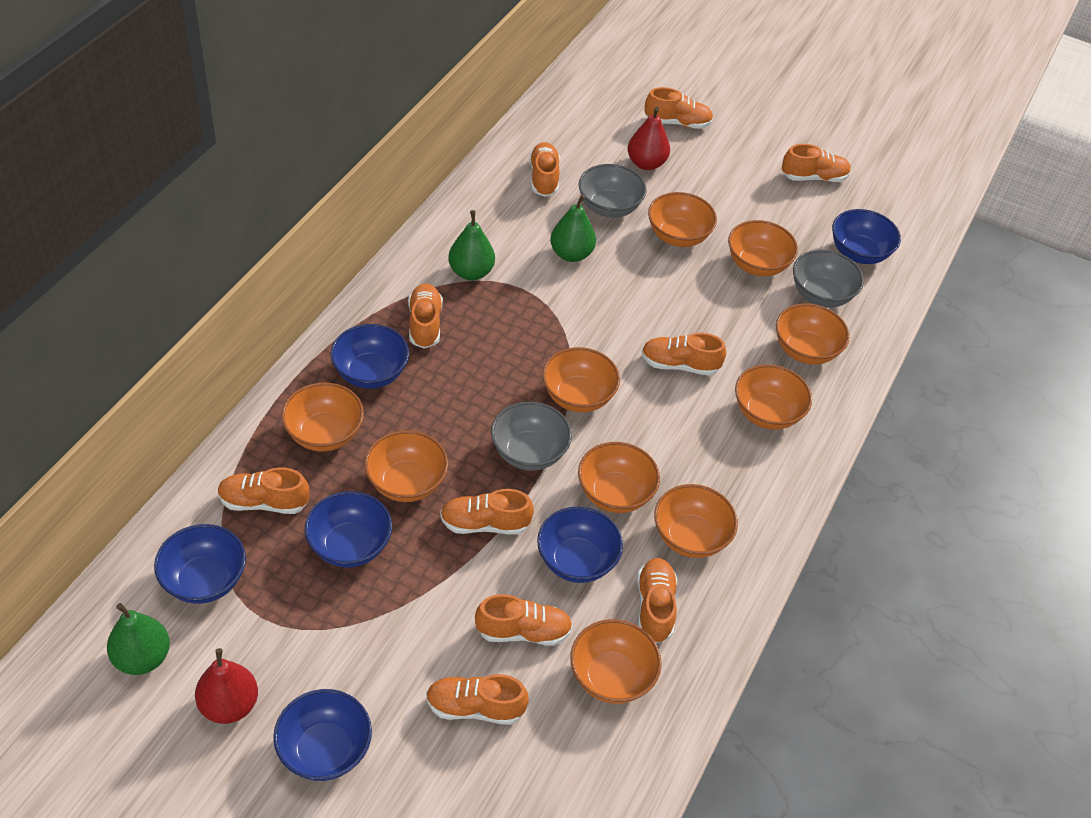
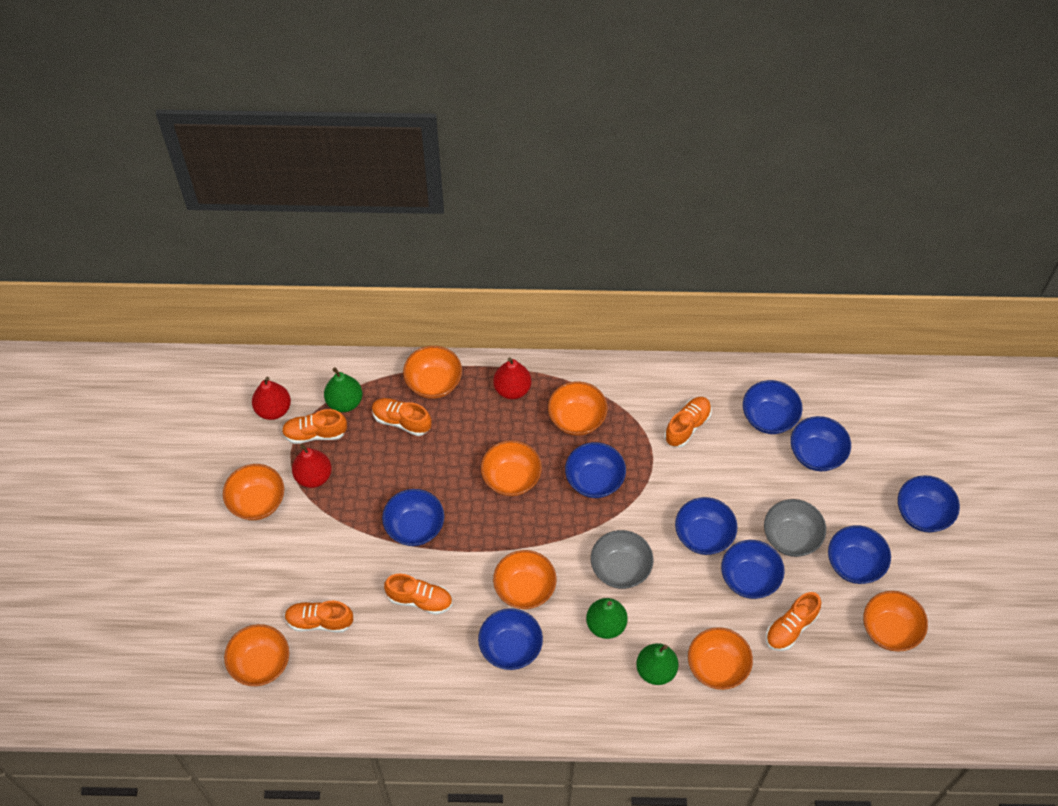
blue bowl: 6 -> 9
grey bowl: 3 -> 2
orange bowl: 10 -> 8
orange shoe: 10 -> 6
red pear: 2 -> 3

